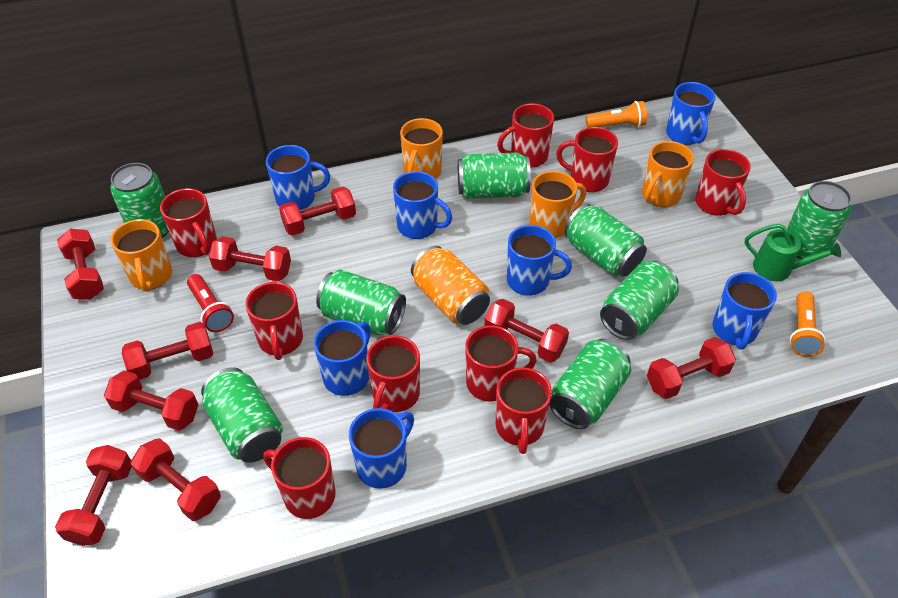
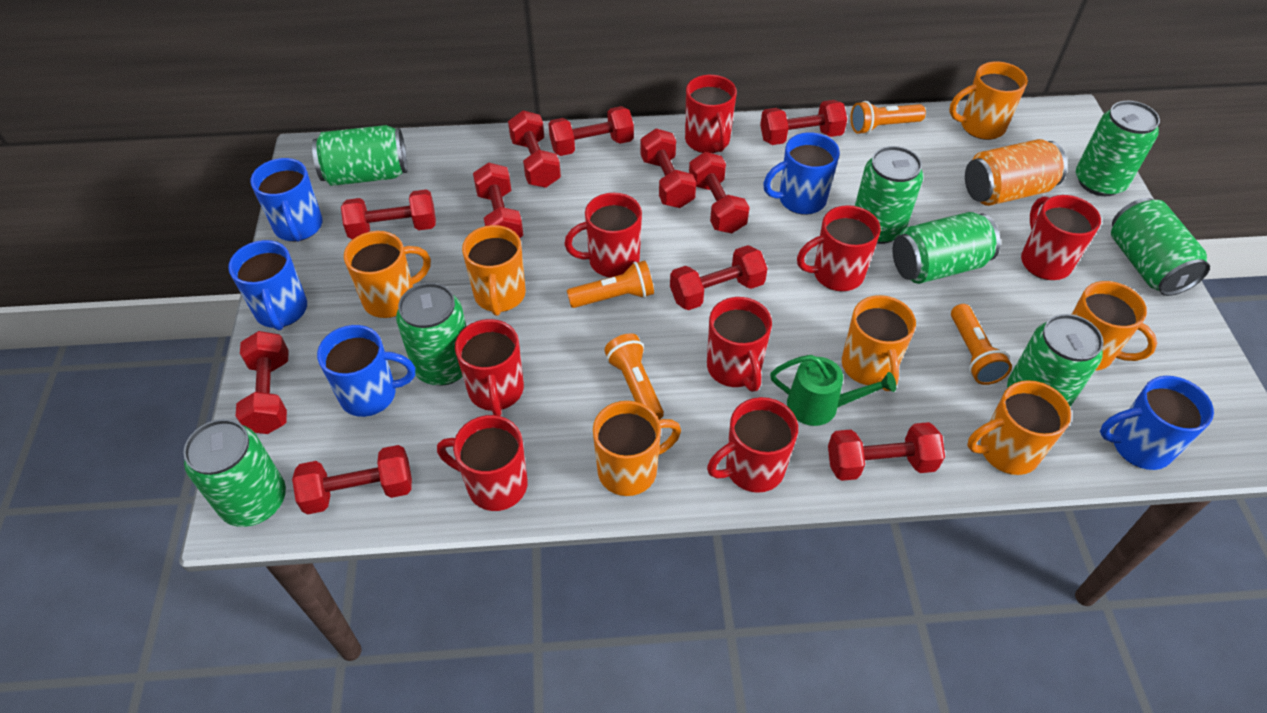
blue mug: 7 -> 5
orange flashlight: 2 -> 4
orange mug: 4 -> 7
red dumbbell: 9 -> 11
red flashlight: 1 -> 0
red mug: 9 -> 8

